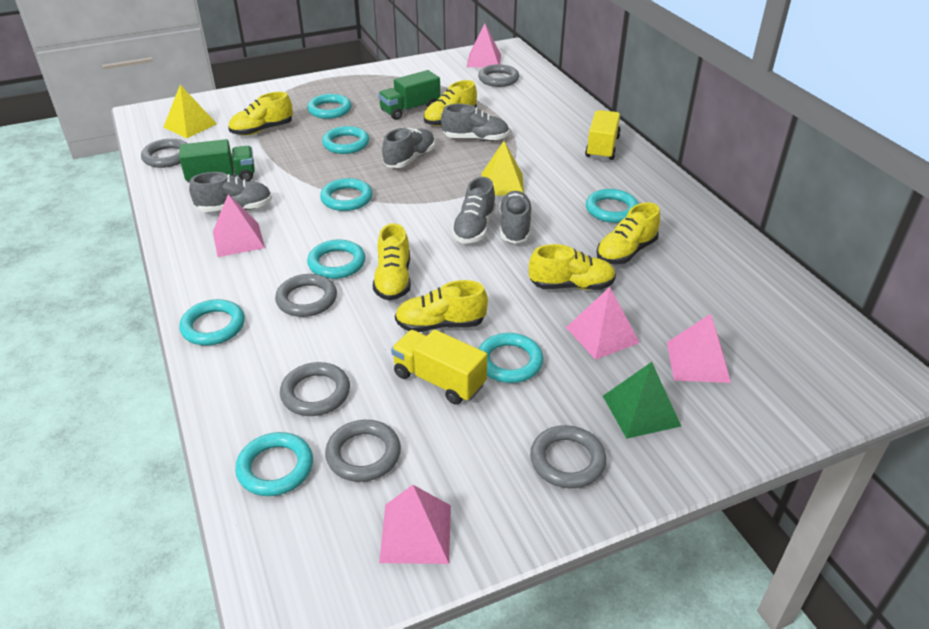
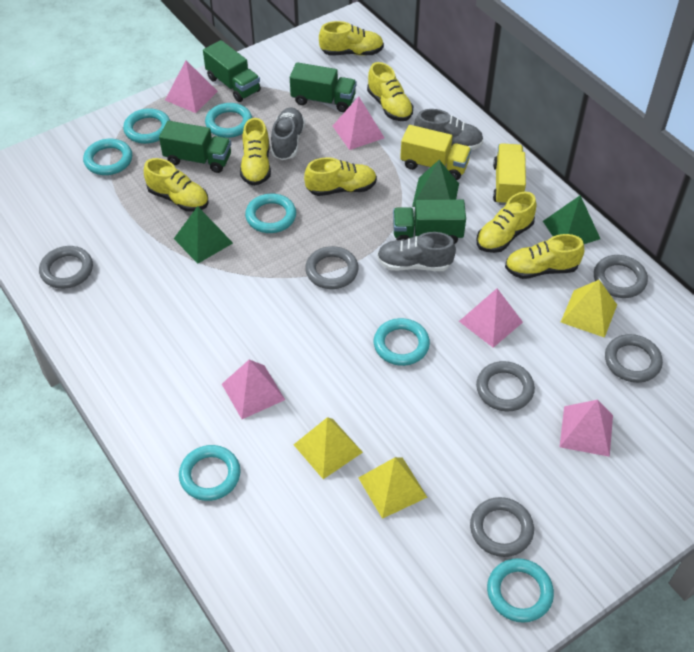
green pyramid: 1 -> 3
green truck: 2 -> 4
grey shoe: 5 -> 3
turquoise ring: 8 -> 7
yellow pyramid: 2 -> 3
yellow shoe: 6 -> 7

